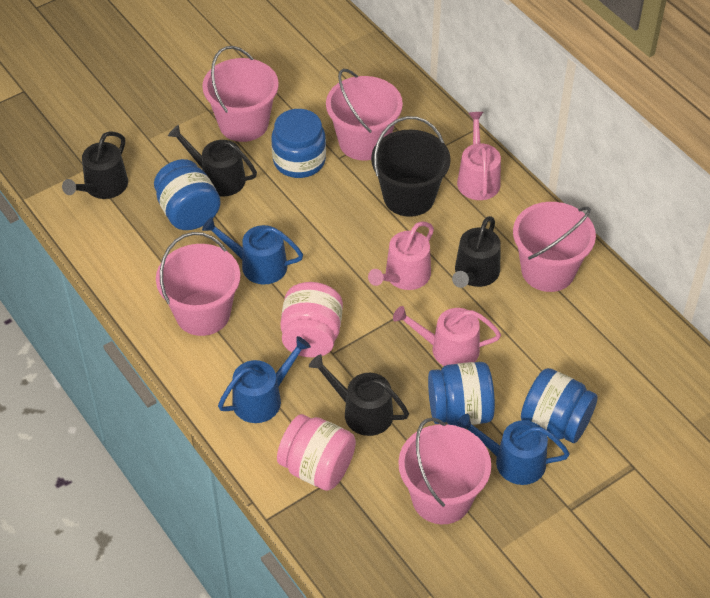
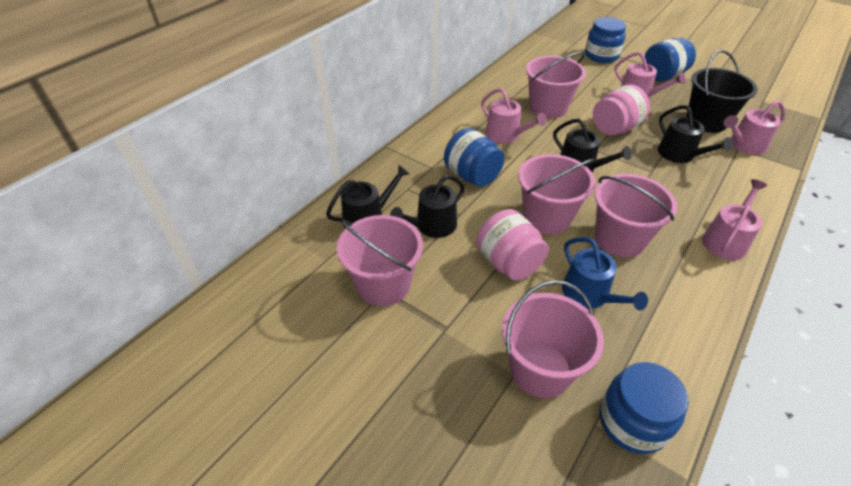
blue watering can: 3 -> 1
pink watering can: 3 -> 4

